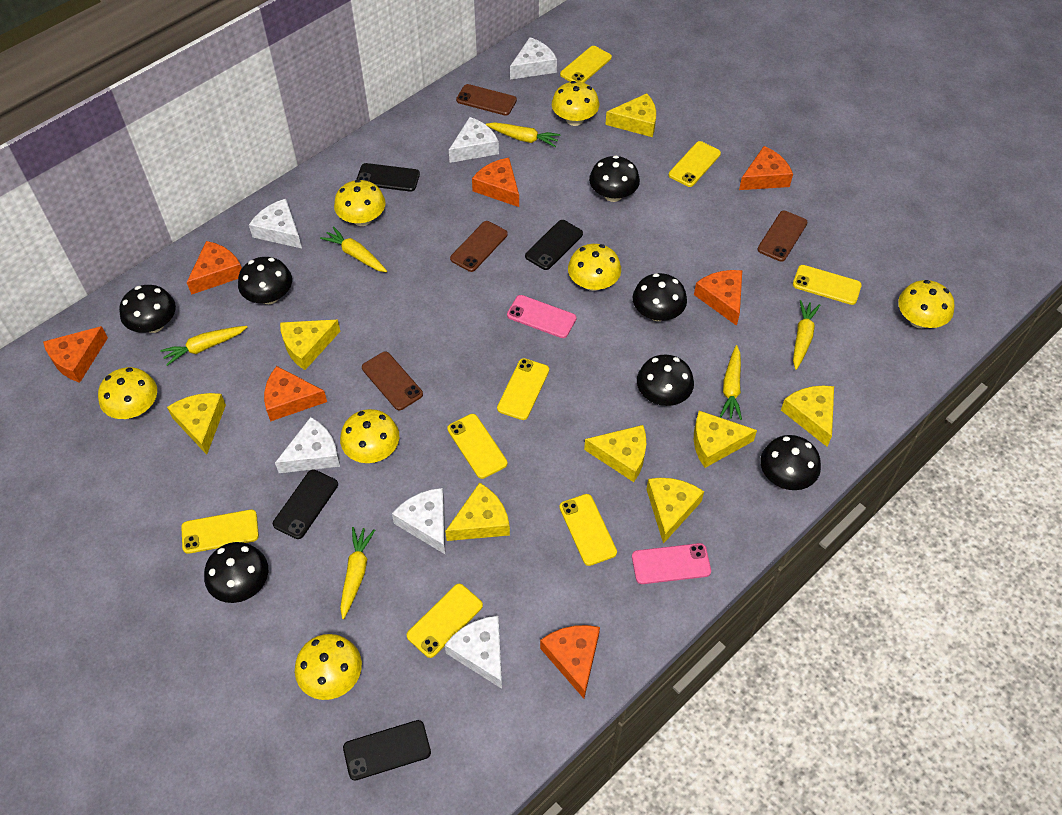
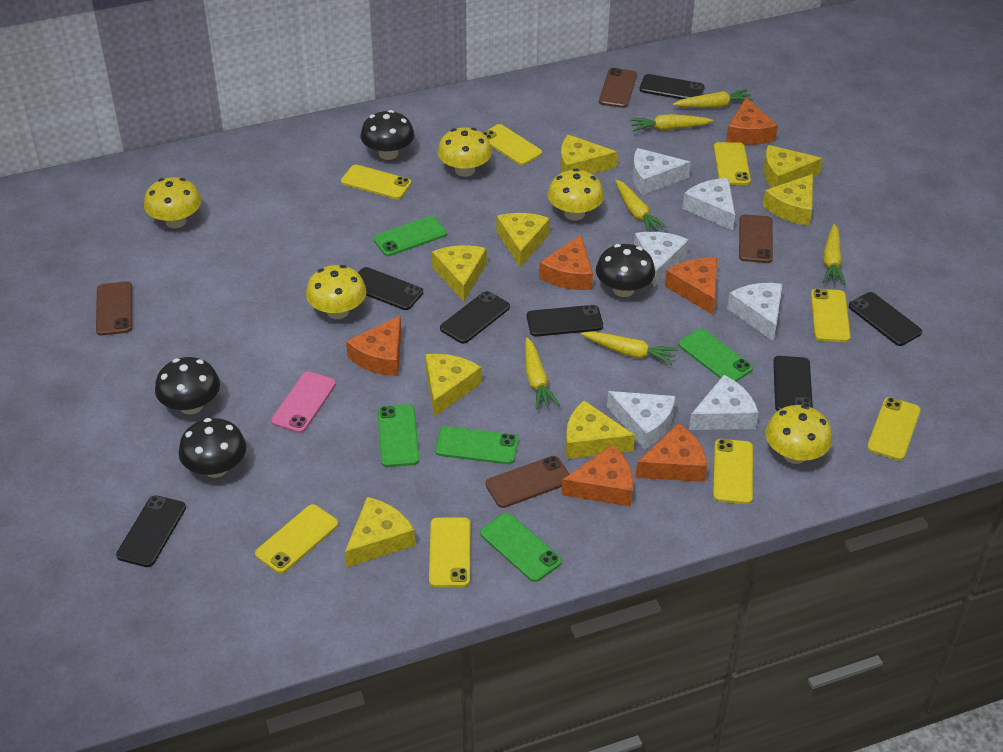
black mushroom: 7 -> 4
black phone: 4 -> 7
green phone: 0 -> 5
orange cheese: 7 -> 6
pink phone: 2 -> 1
yellow mushroom: 7 -> 5

